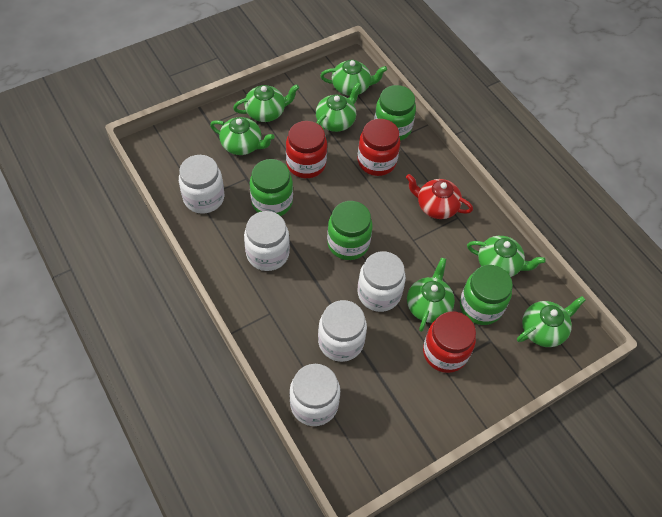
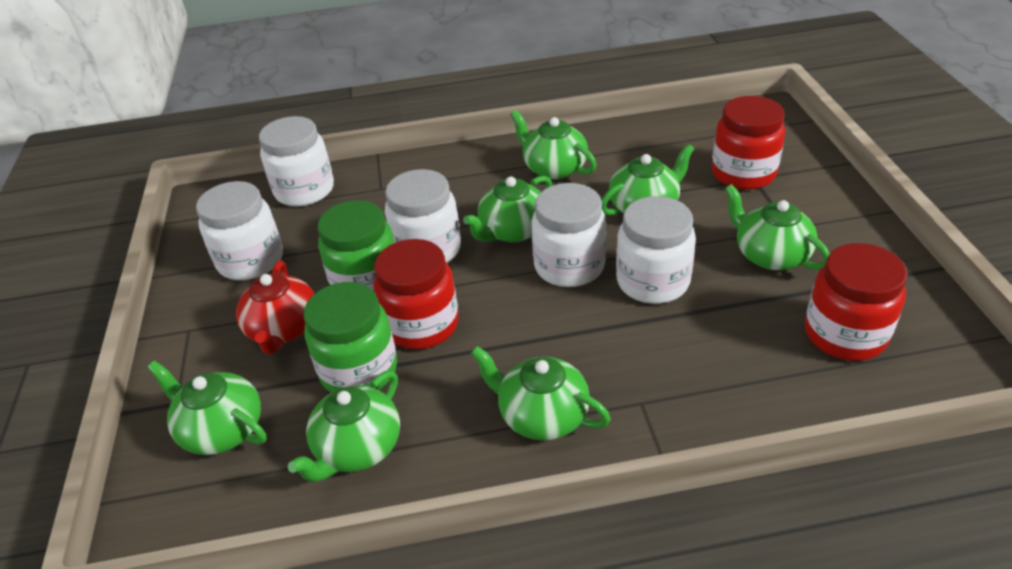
green jar: 4 -> 2

